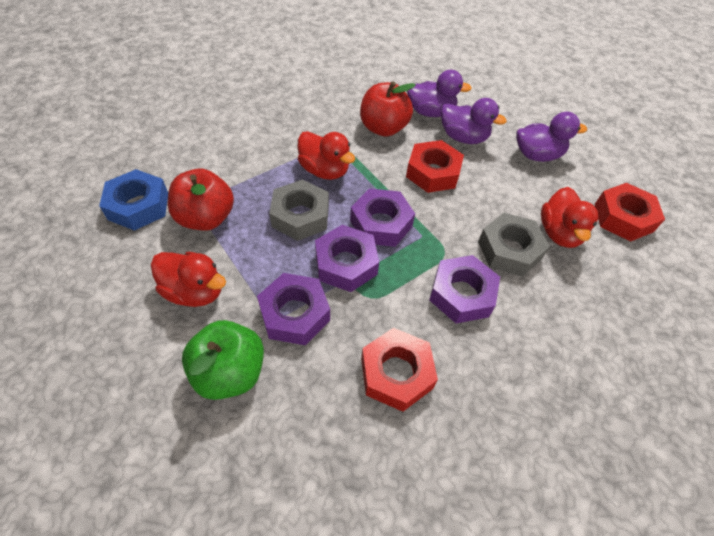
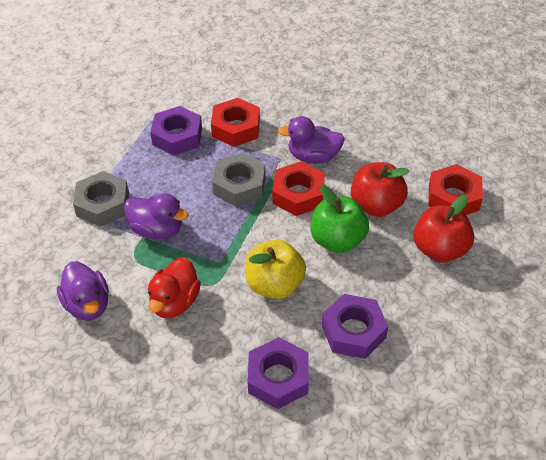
blue nut: 1 -> 0
purple nut: 4 -> 3
red duck: 3 -> 1
yellow apple: 0 -> 1

